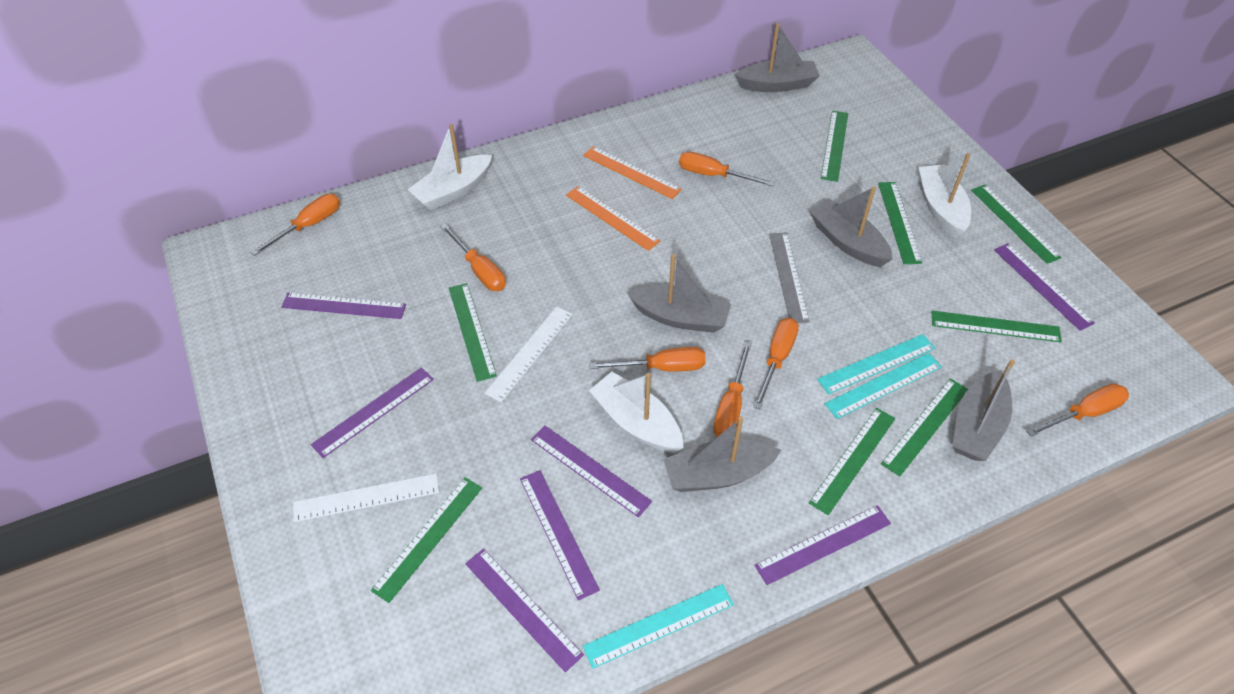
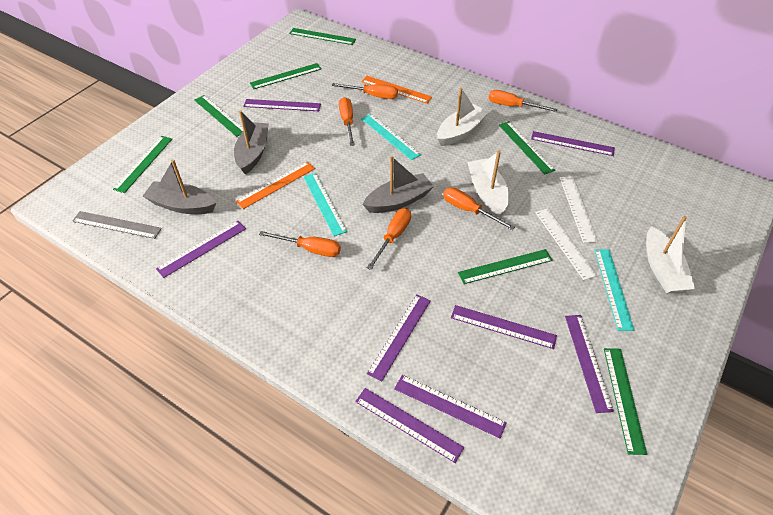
green ruler: 8 -> 7
grey boat: 5 -> 3
orange screwdriver: 7 -> 6
purple ruler: 7 -> 8

